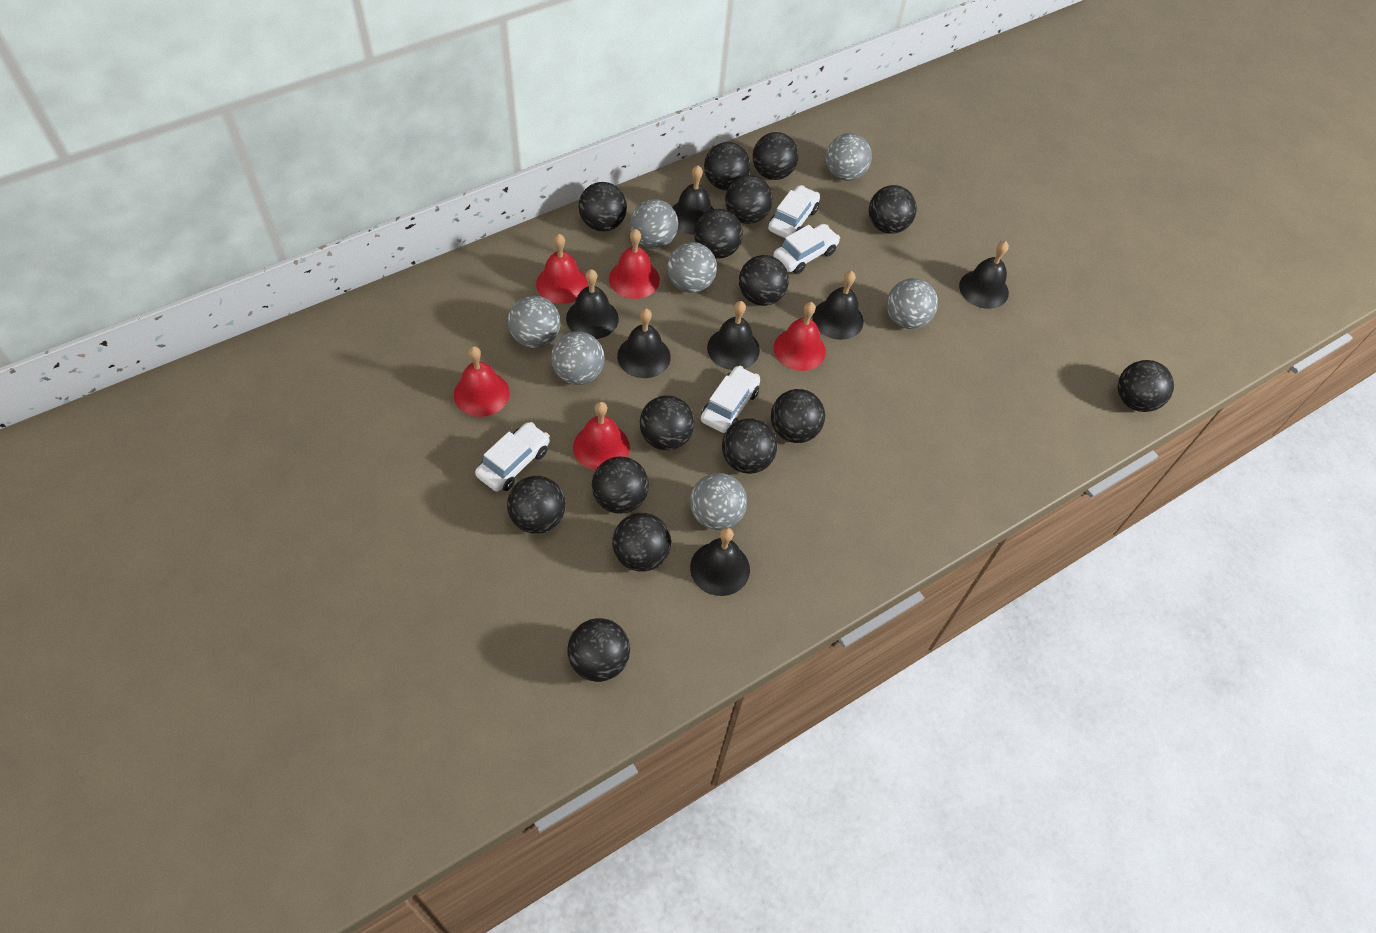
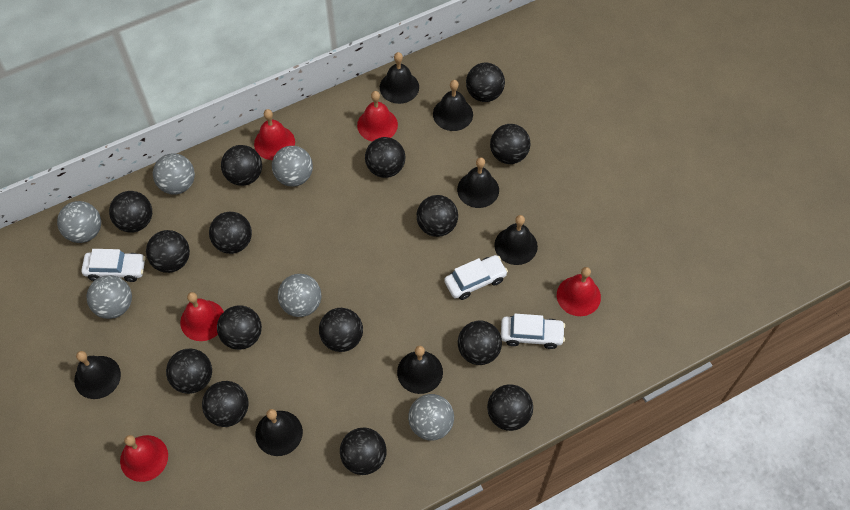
grey ball: 7 -> 6
white car: 4 -> 3

